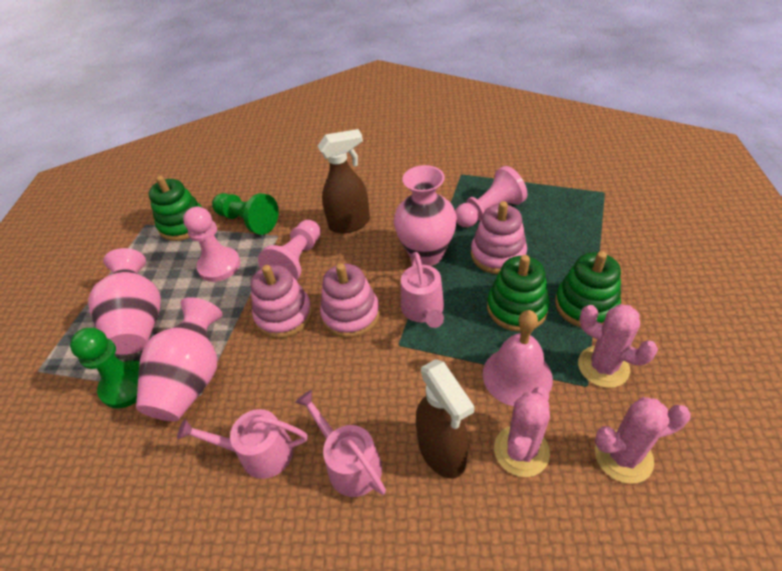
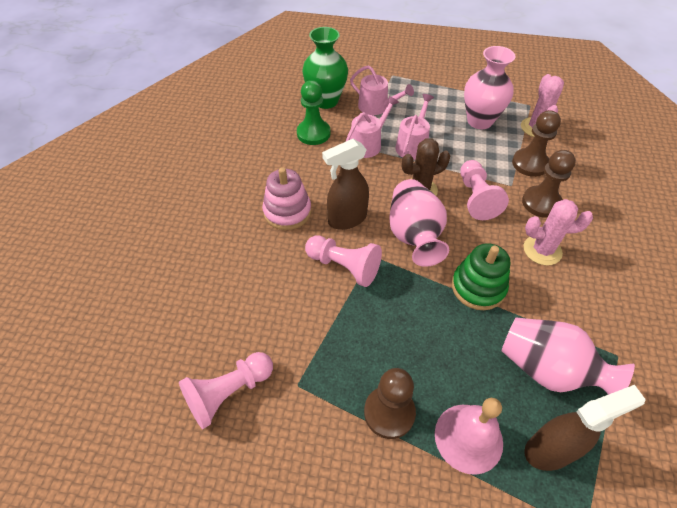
brown cactus: 0 -> 1
brown pawn: 0 -> 3
green pawn: 2 -> 1
green stacking toy: 3 -> 1
green vase: 0 -> 1
pink cactus: 3 -> 2
pink stacking toy: 3 -> 1

